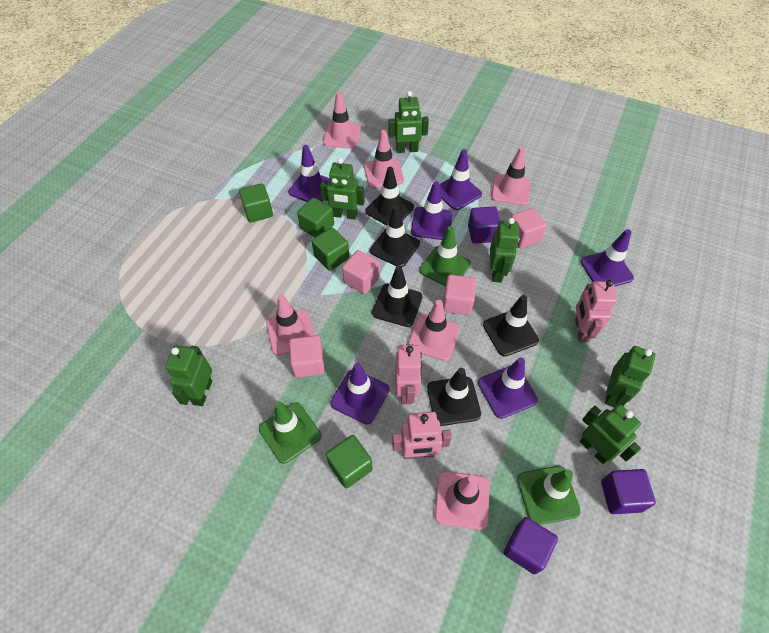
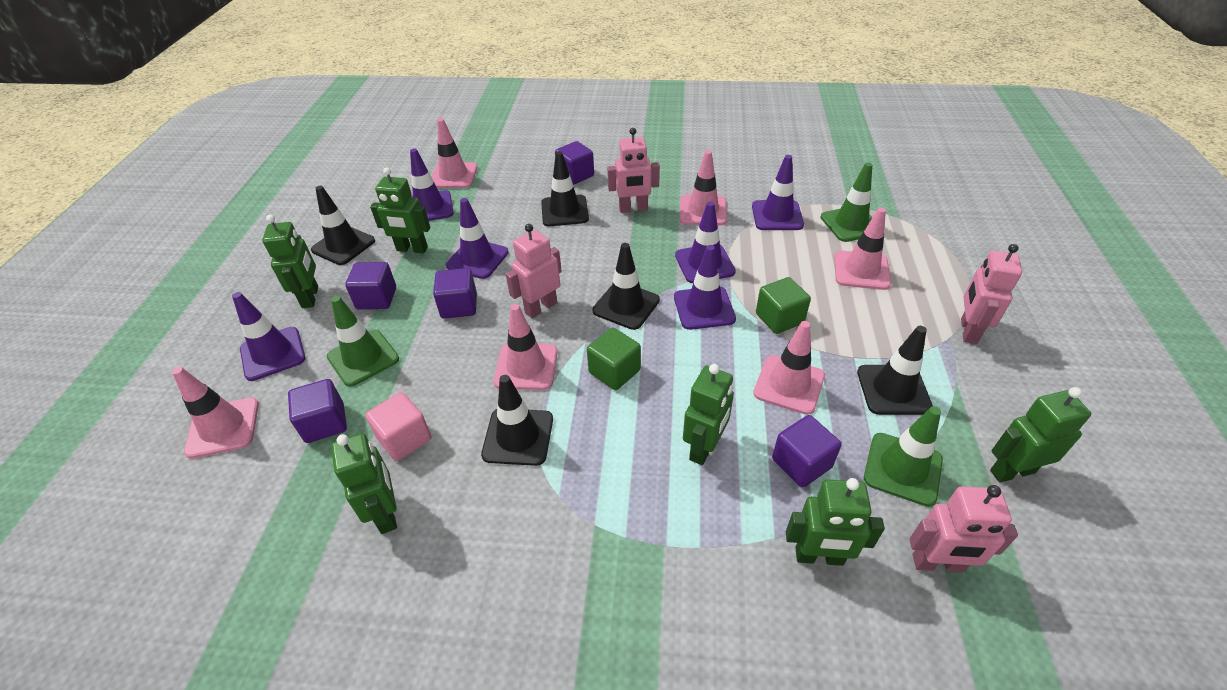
green cube: 4 -> 2
pink cube: 4 -> 1
pink robot: 3 -> 4
purple cube: 3 -> 5

